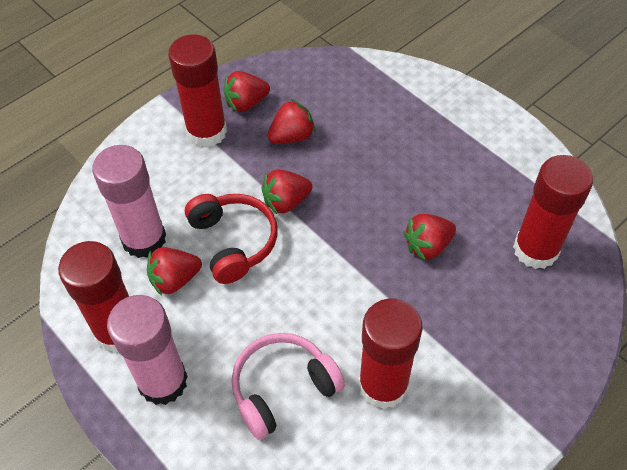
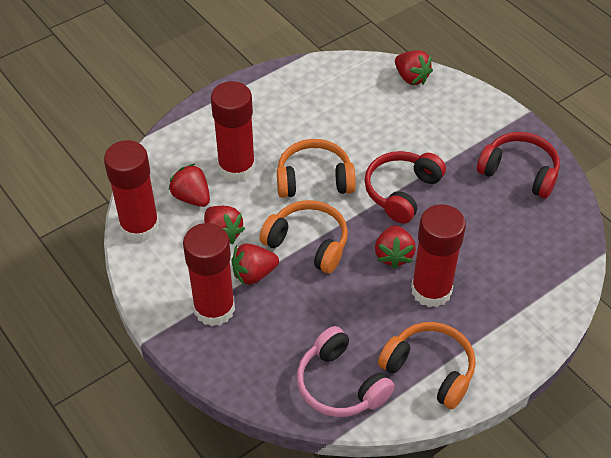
orange headphones: 0 -> 3
pink glue stick: 2 -> 0
red headphones: 1 -> 2

